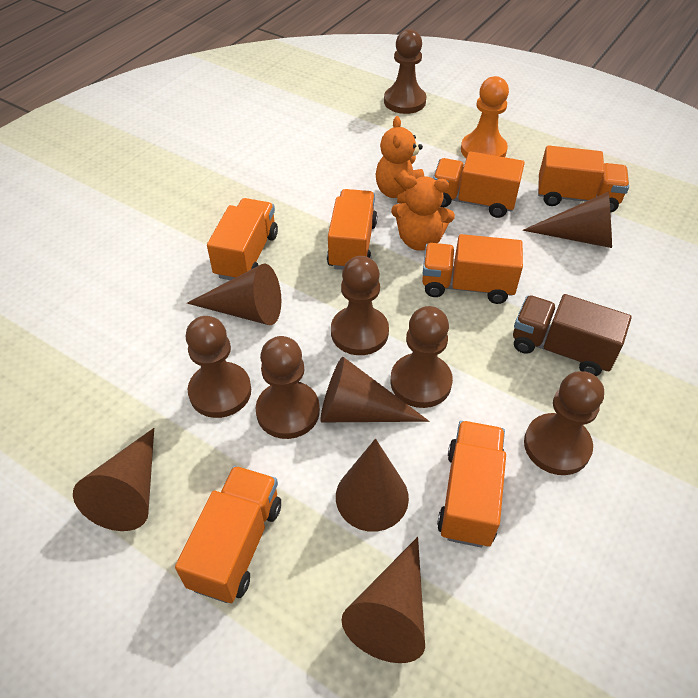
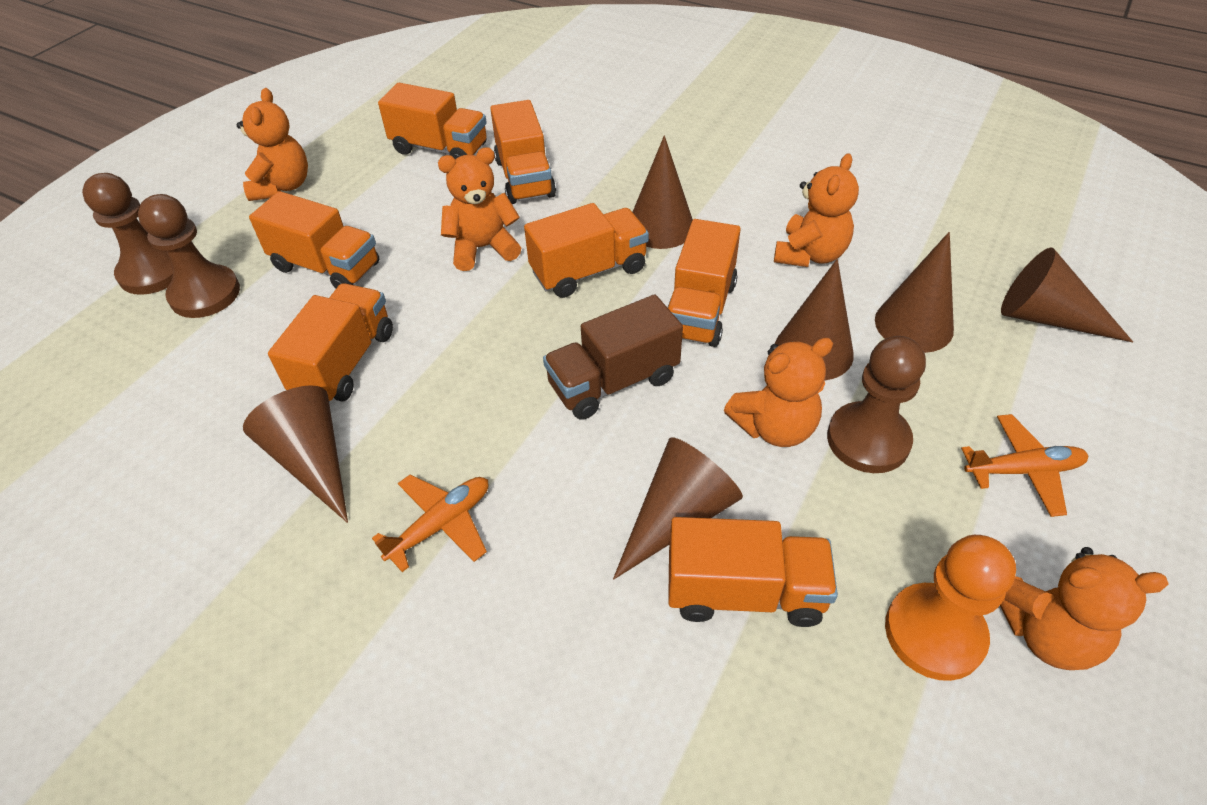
brown pawn: 6 -> 3
orange plane: 0 -> 2
orange teddy bear: 2 -> 5

